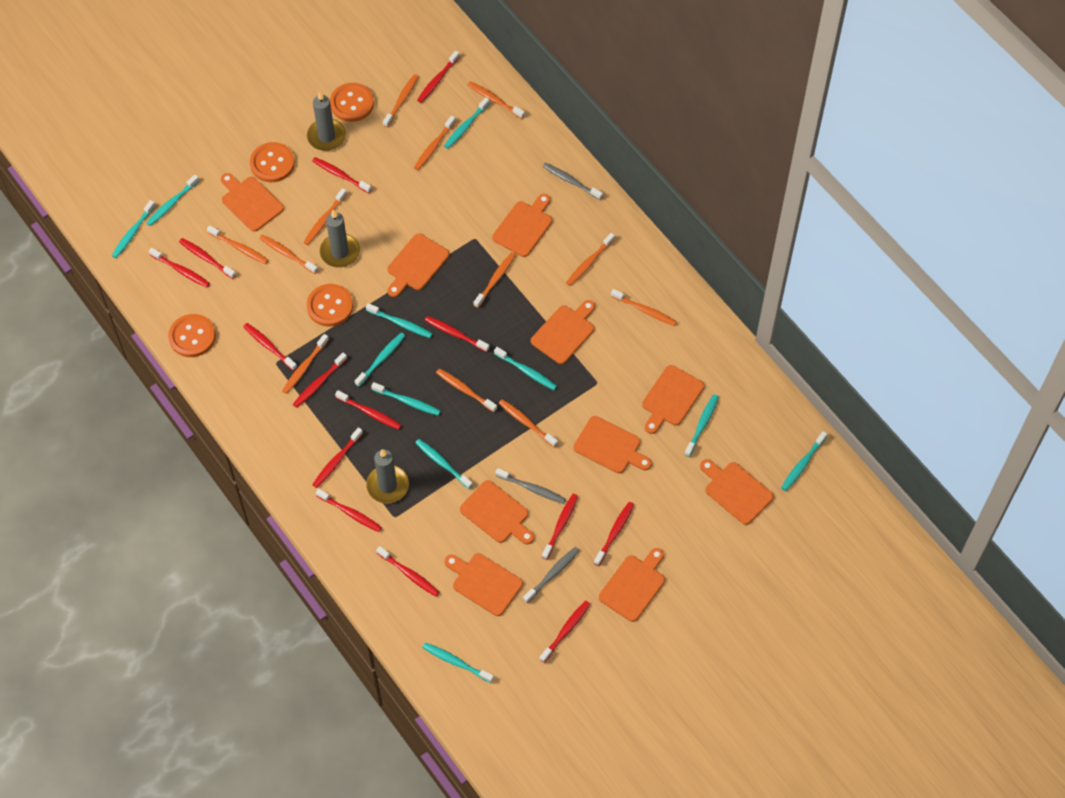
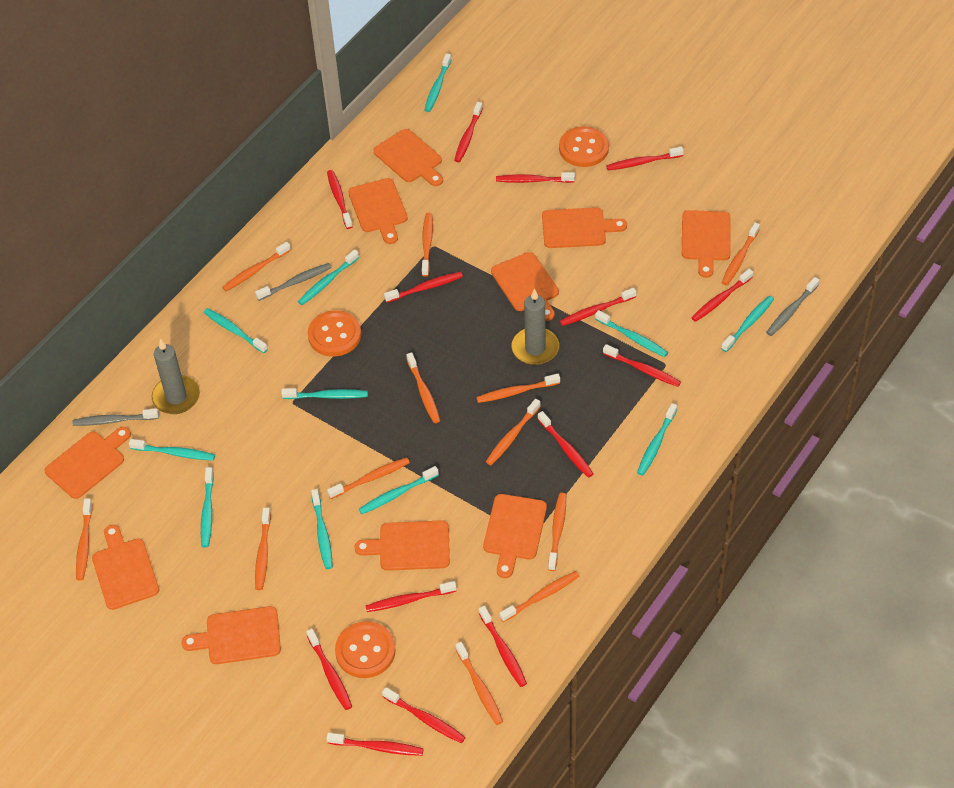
grey candle: 3 -> 2
orange button: 4 -> 3

